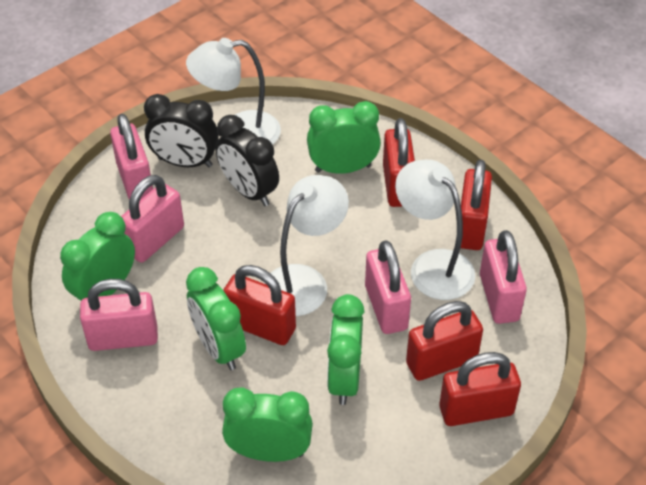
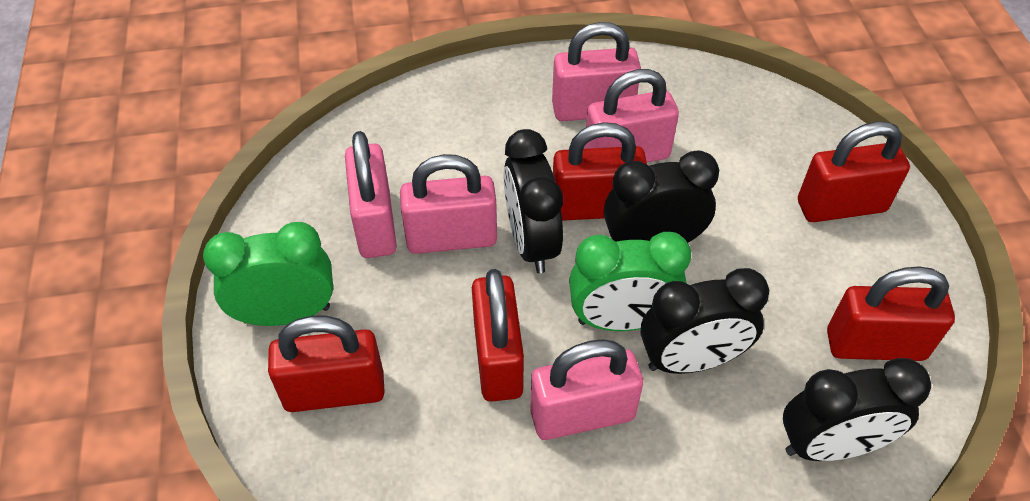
black clock: 2 -> 4
green clock: 5 -> 2
white lamp: 3 -> 0

